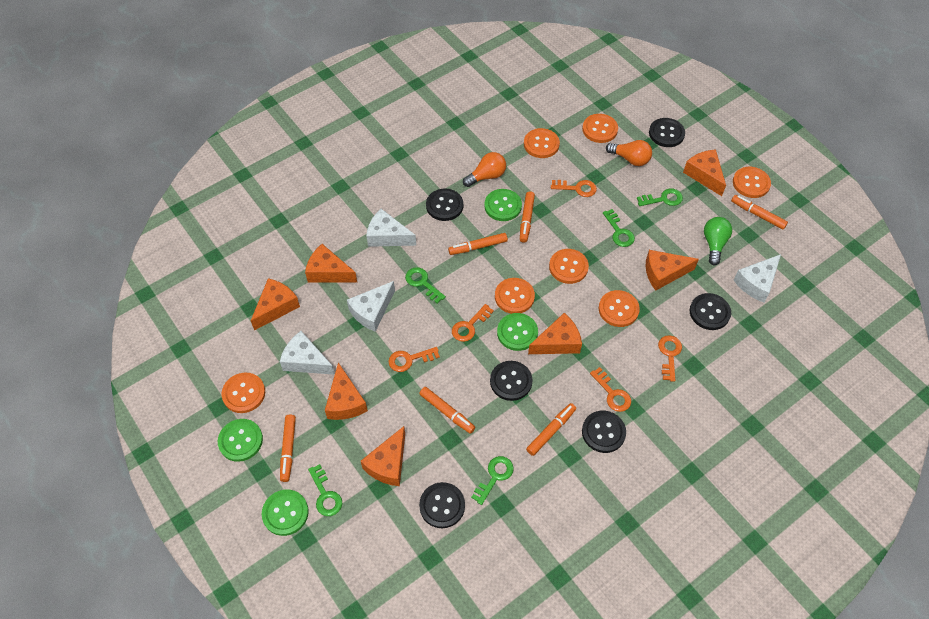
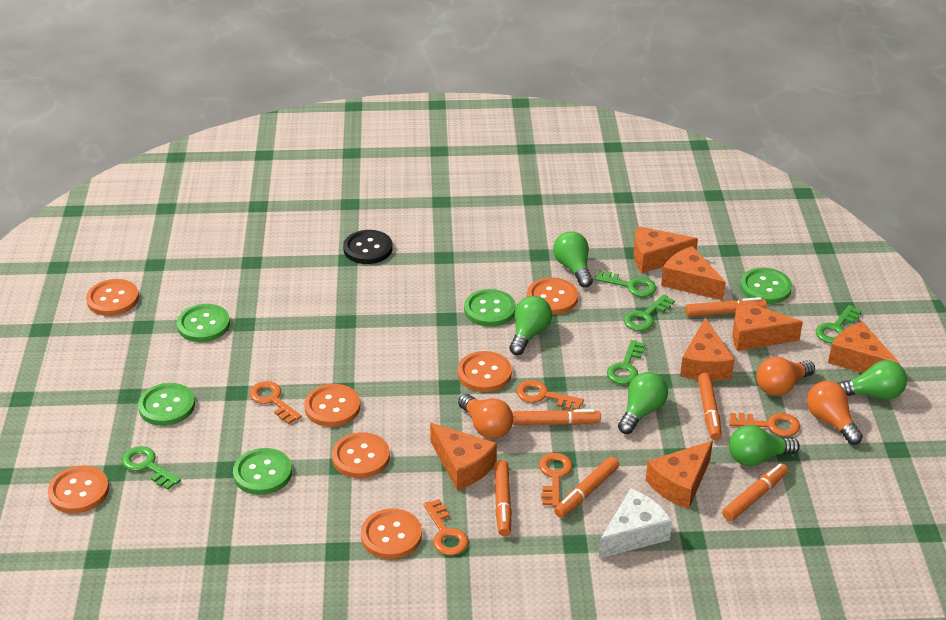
black button: 6 -> 1
green button: 4 -> 5
green light bulb: 1 -> 5
orange light bulb: 2 -> 3
white cheese: 4 -> 1

